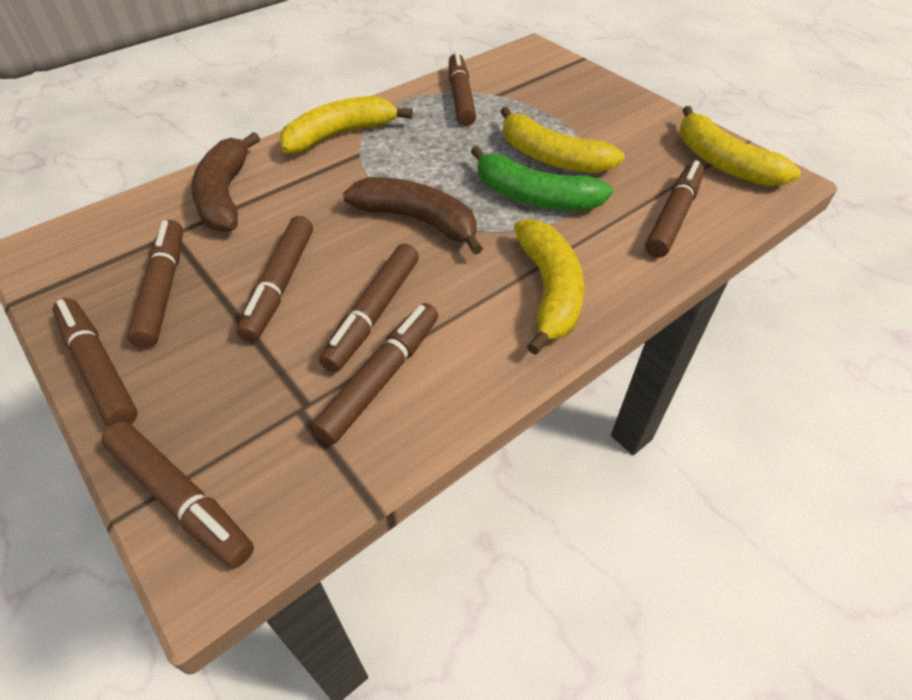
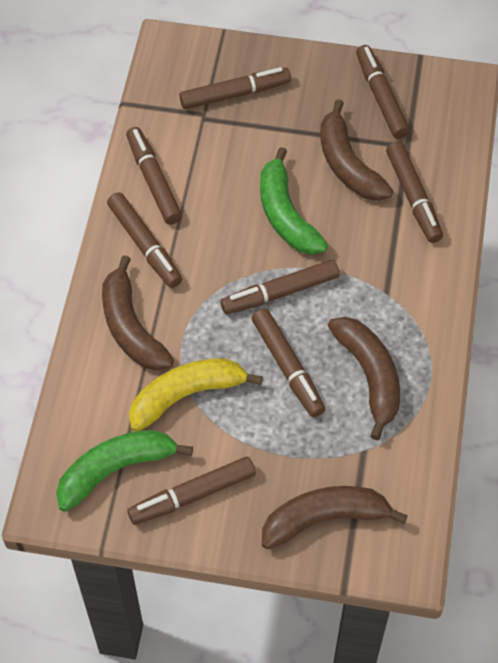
brown banana: 2 -> 4
green banana: 1 -> 2
yellow banana: 4 -> 1

